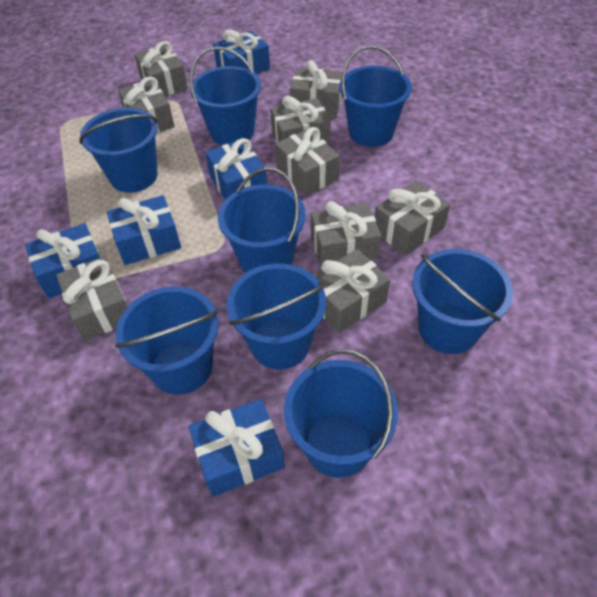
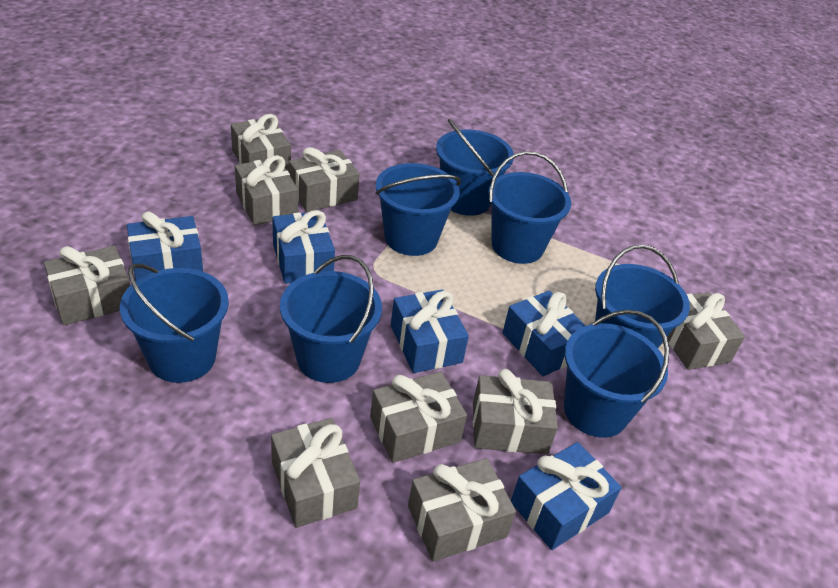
blue bucket: 8 -> 7

